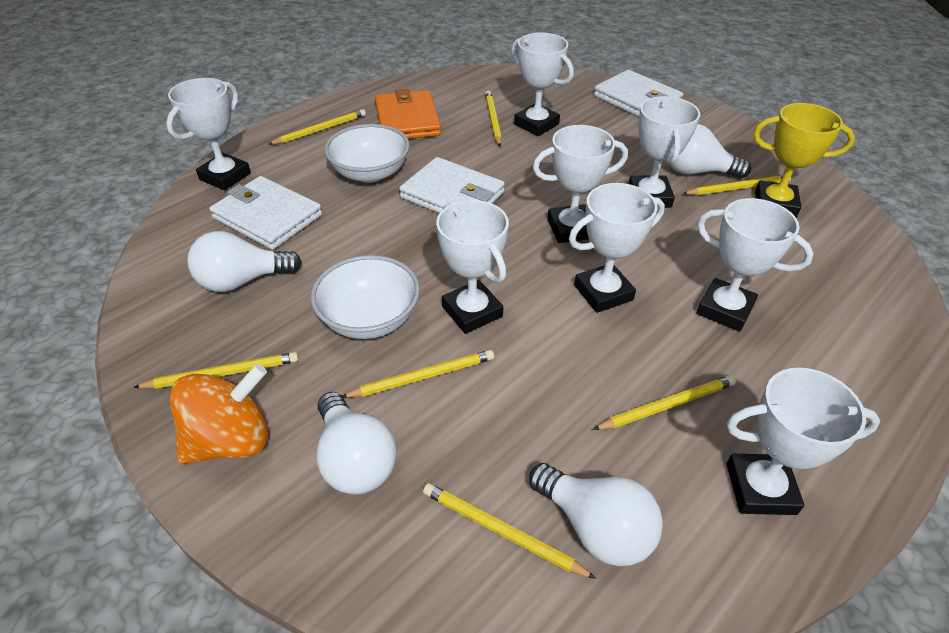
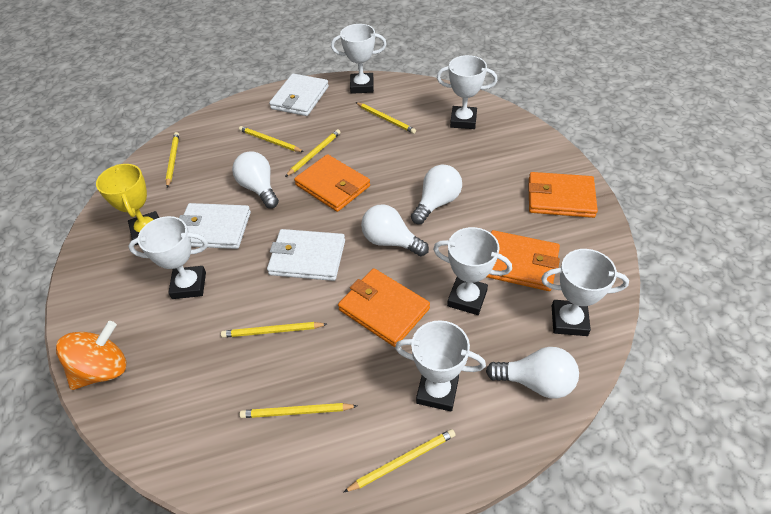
orange wallet: 1 -> 4
white bowl: 2 -> 0
white trophy: 8 -> 6

